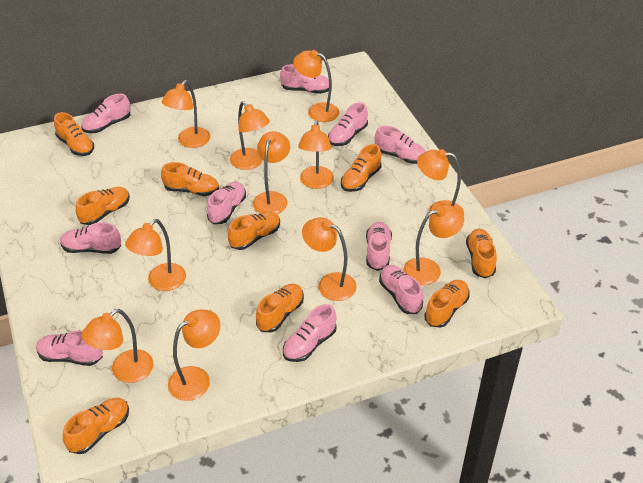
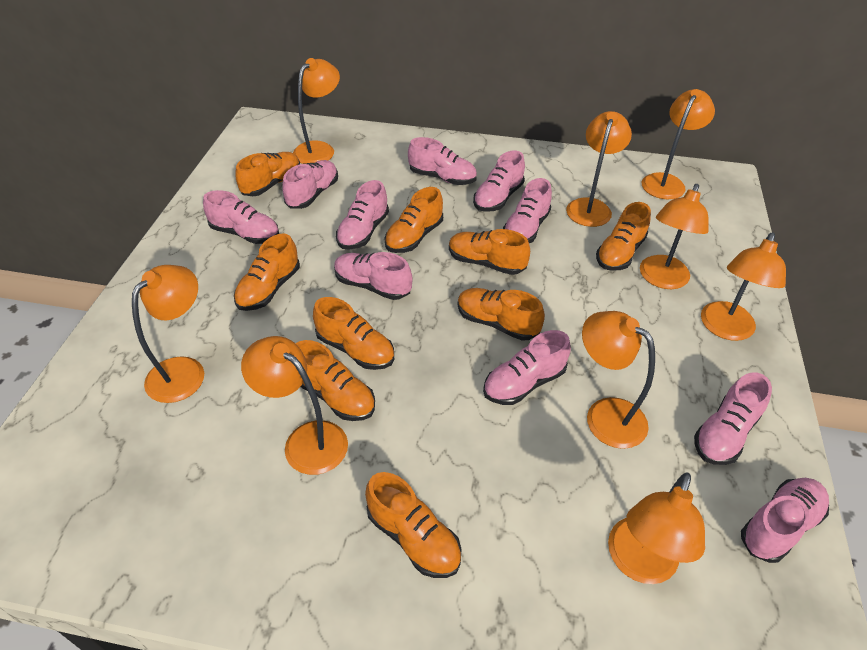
orange lamp: 11 -> 9

